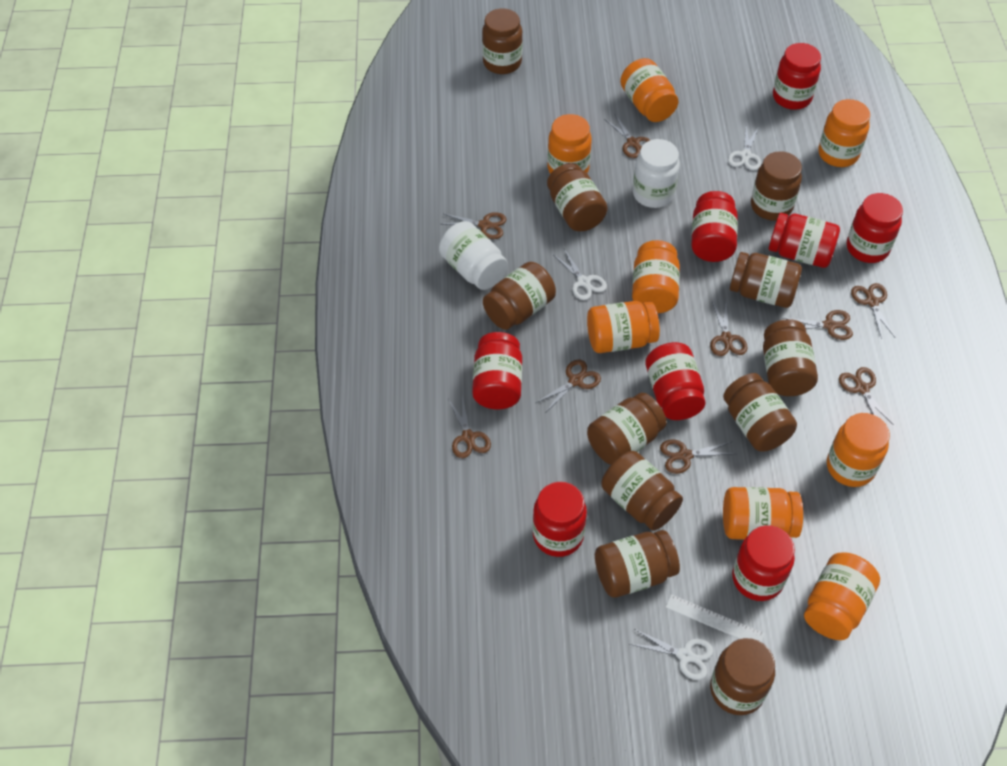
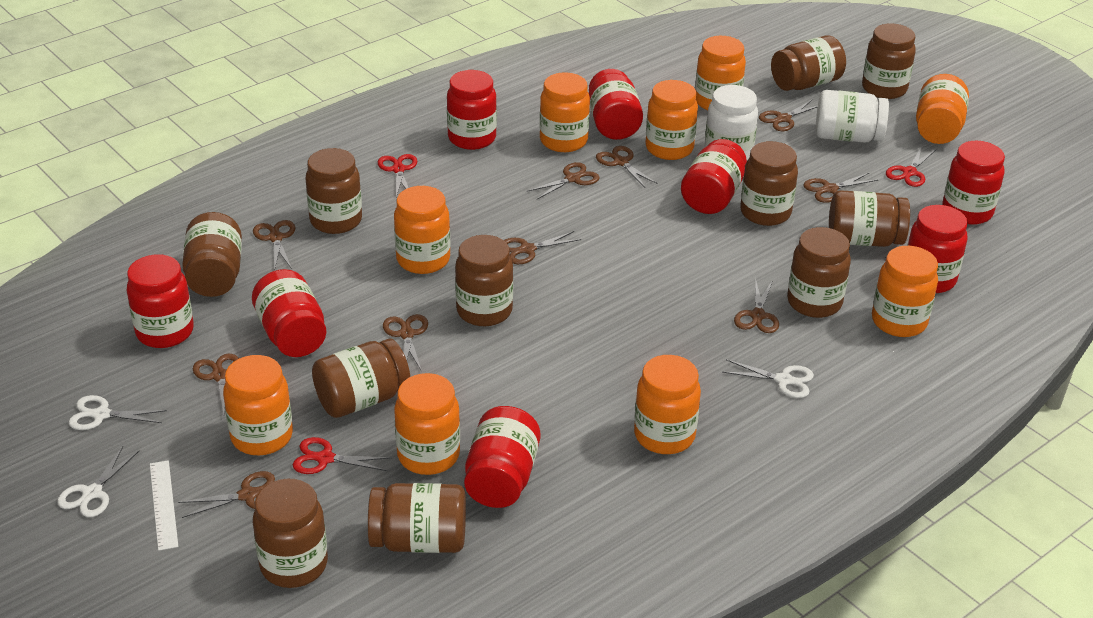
brown scissors: 9 -> 10
orange jar: 8 -> 9
red scissors: 0 -> 3

